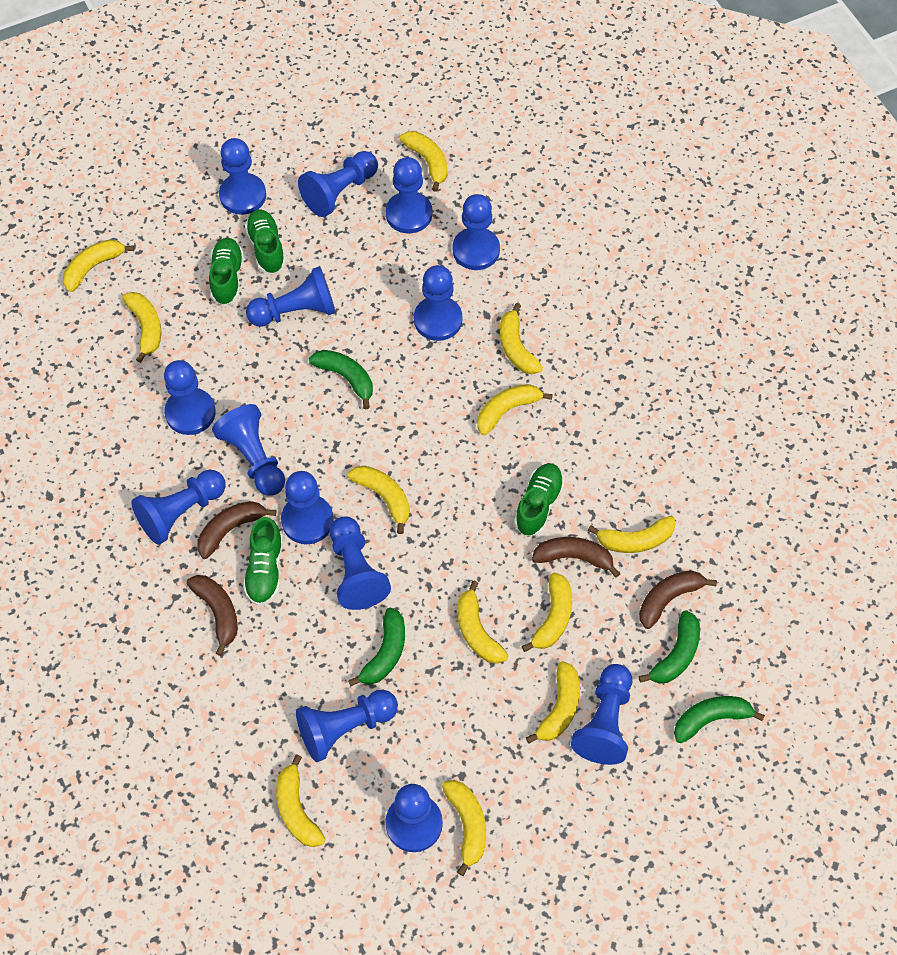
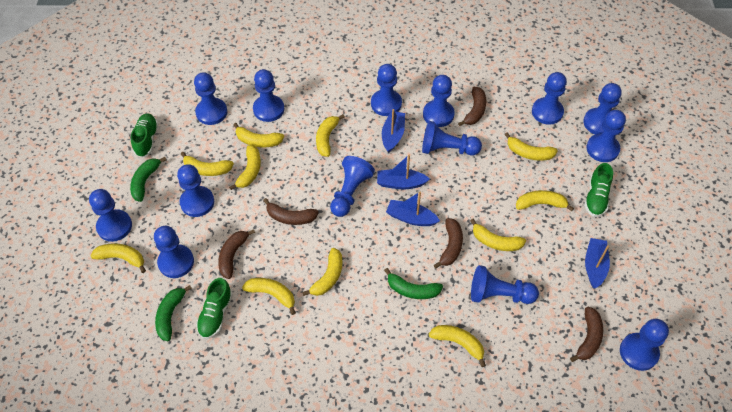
blue boat: 0 -> 4
brown banana: 4 -> 5
green banana: 4 -> 3
green shoe: 4 -> 3
yellow banana: 12 -> 11

